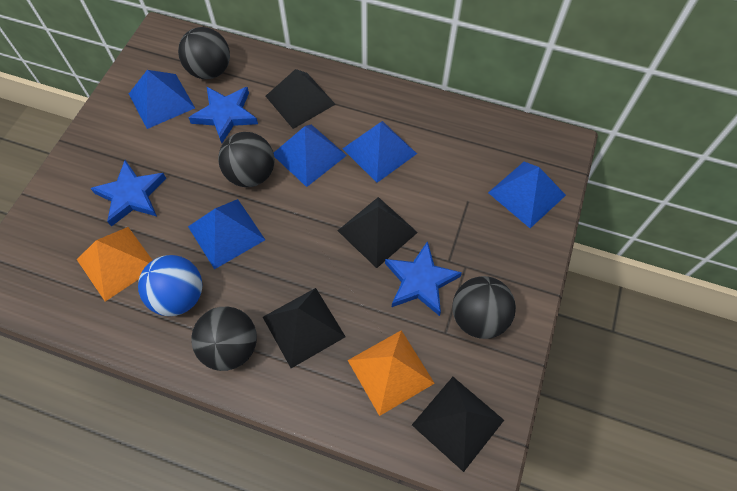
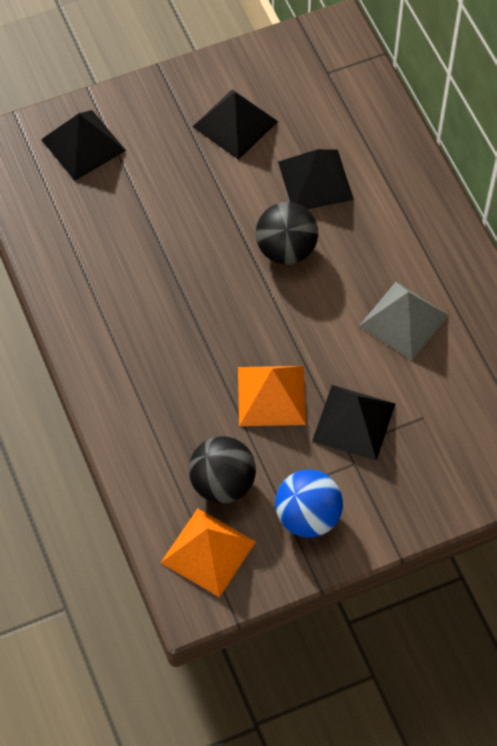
black ball: 4 -> 2
blue pyramid: 5 -> 0
blue star: 3 -> 0
grey pyramid: 0 -> 1

